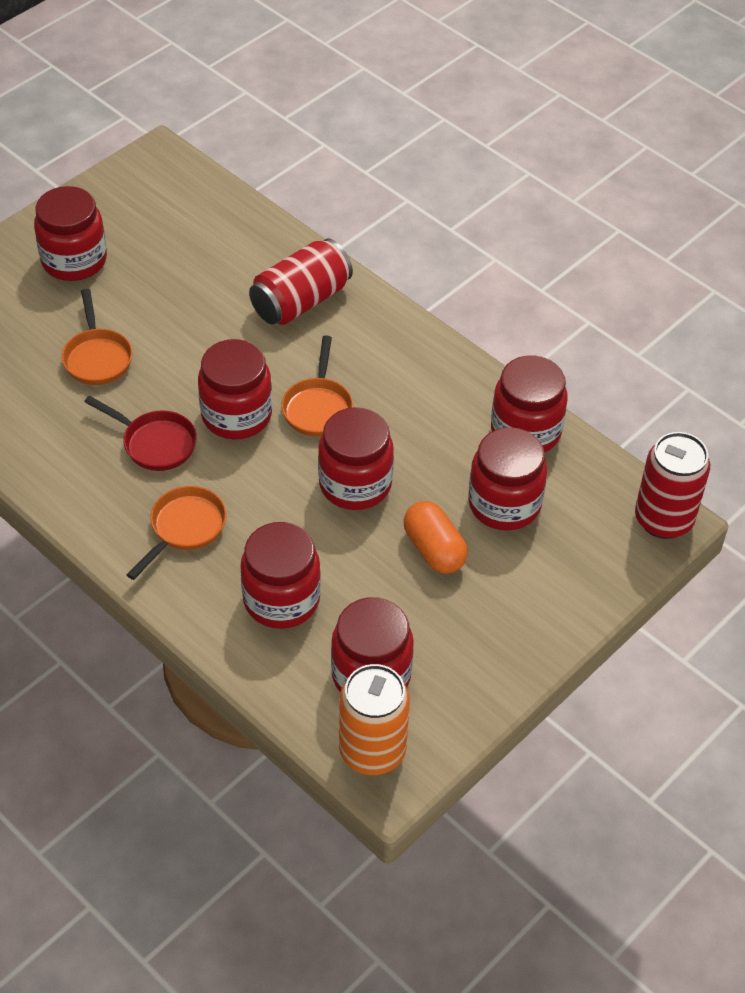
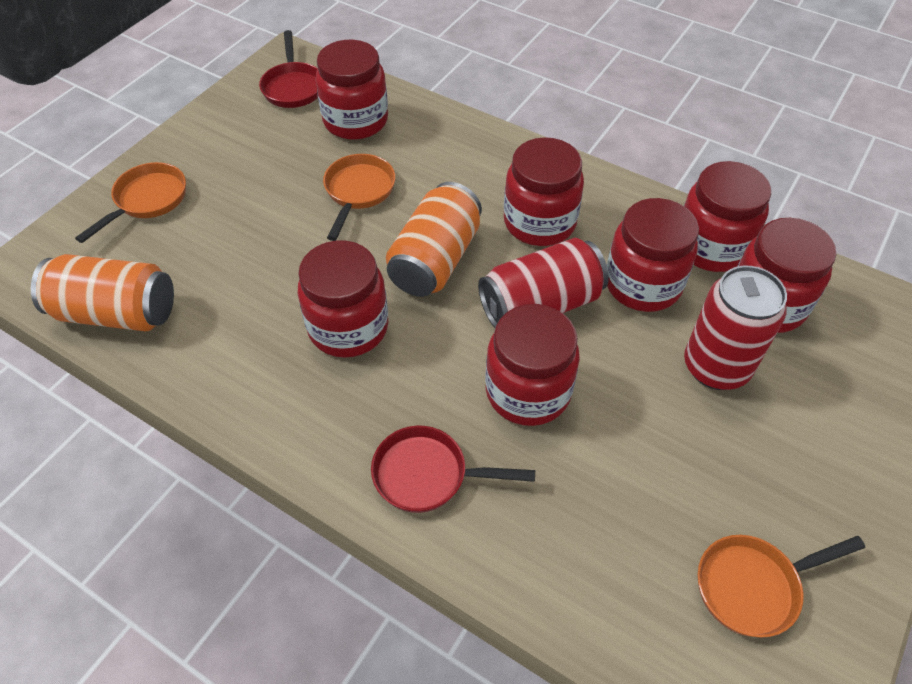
orange can: 1 -> 2
orange capsule: 1 -> 0
red pan: 1 -> 2

